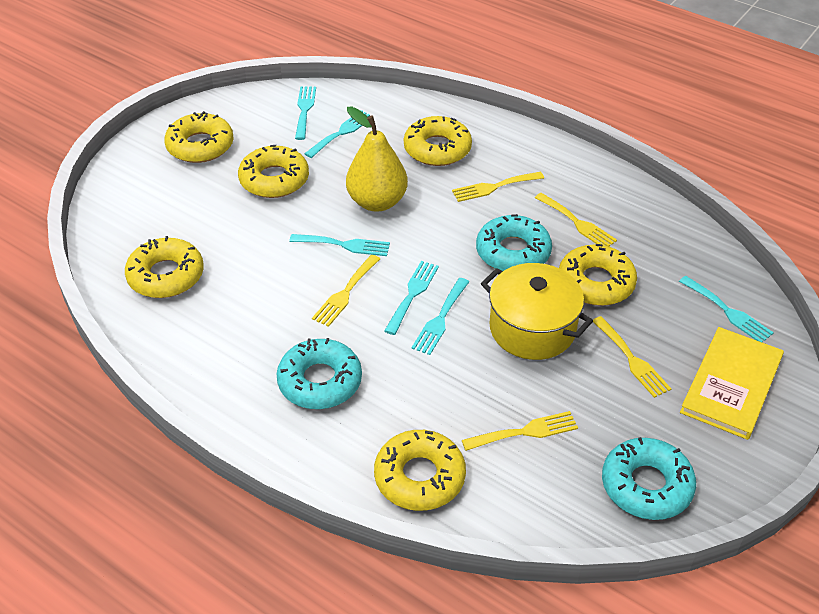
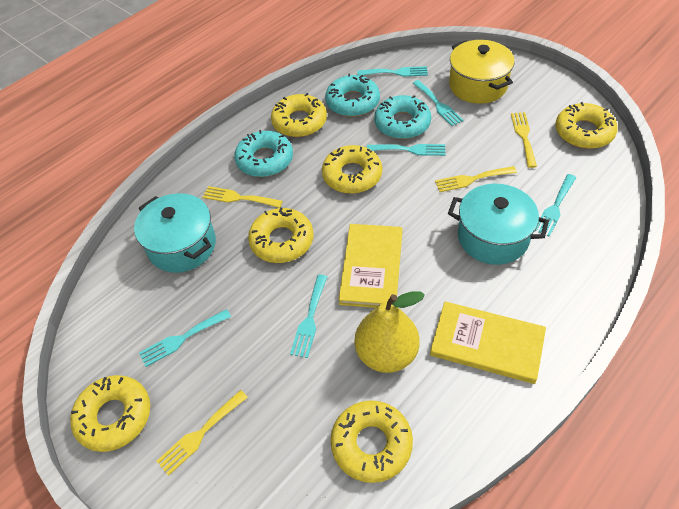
turquoise pot: 0 -> 2
yellow book: 1 -> 2
yellow fork: 5 -> 4

